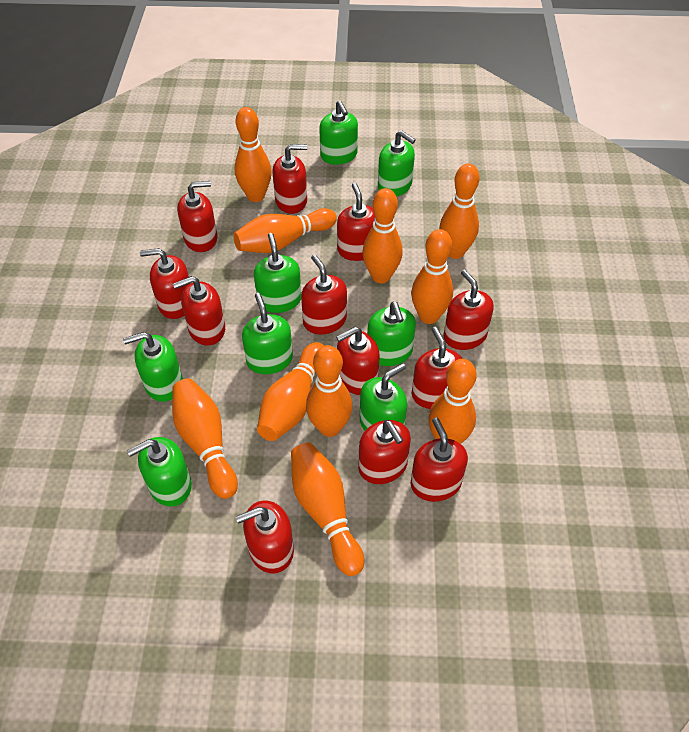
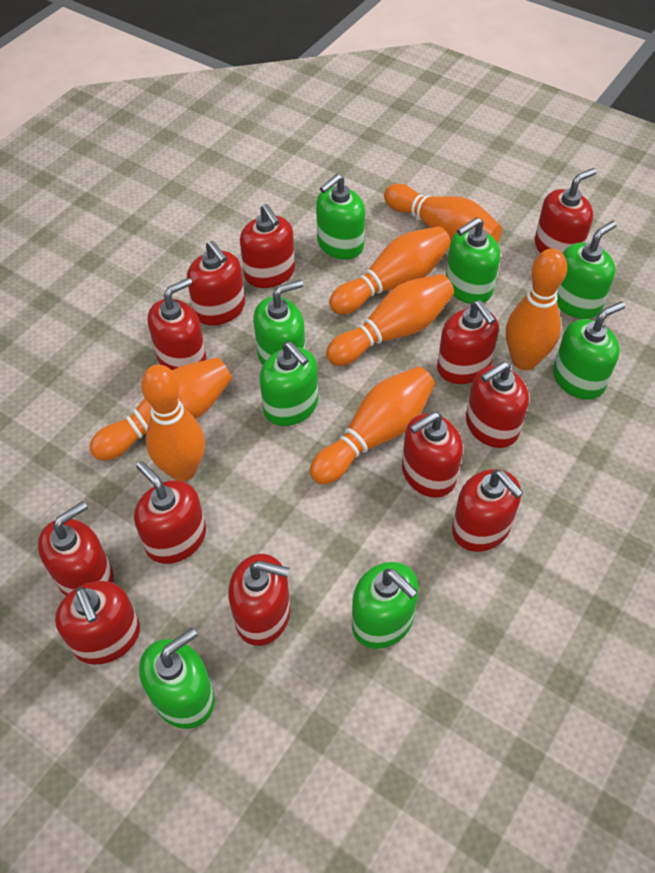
orange bowling pin: 10 -> 7

